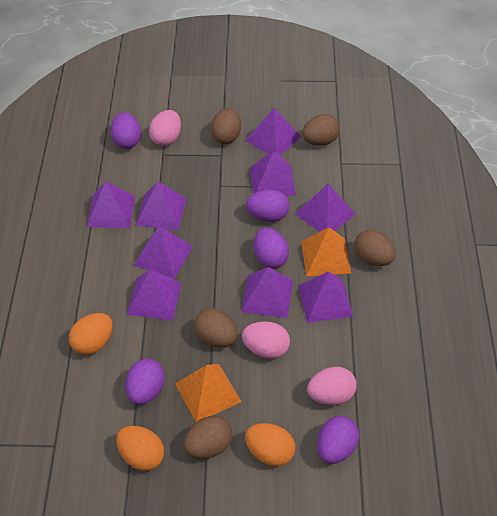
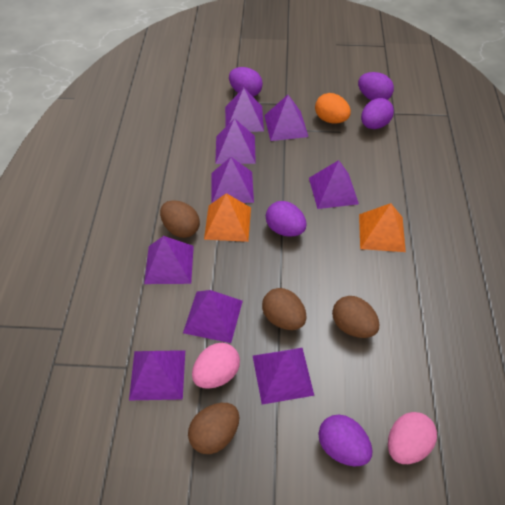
brown egg: 5 -> 4
orange egg: 3 -> 1
pink egg: 3 -> 2

